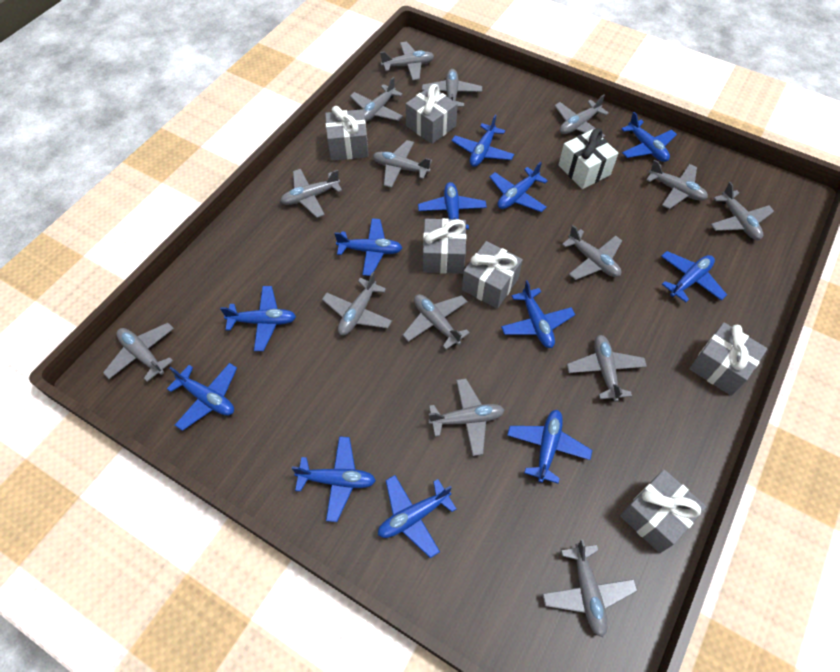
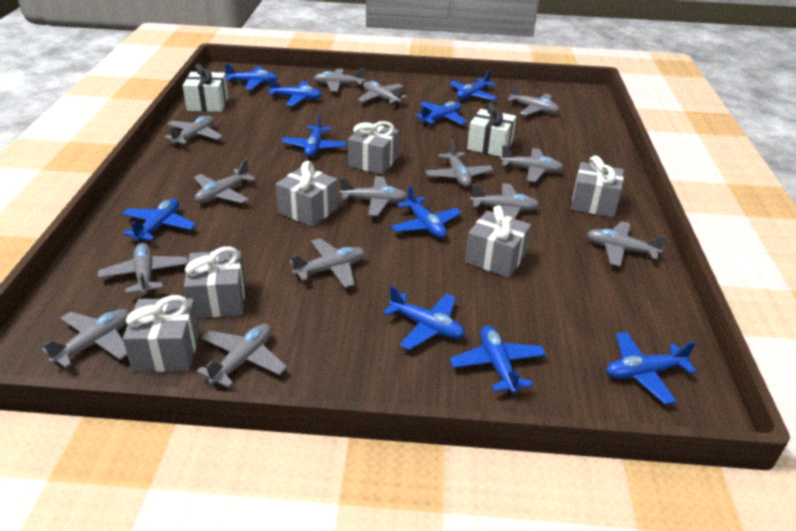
blue plane: 12 -> 10
grey plane: 15 -> 14
white gift: 1 -> 2

